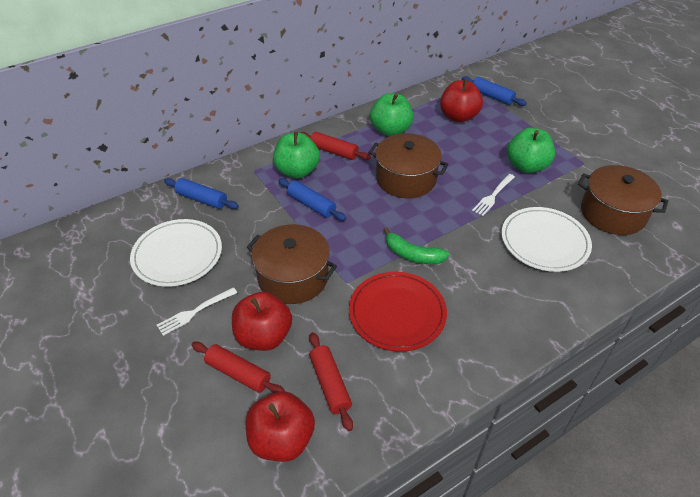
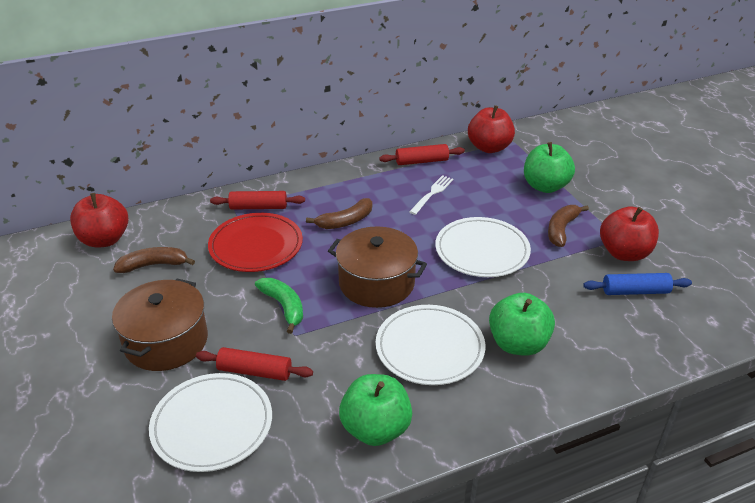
blue rolling pin: 3 -> 1
brown banana: 0 -> 3
brown pot: 3 -> 2
white fork: 2 -> 1
white plate: 2 -> 3

